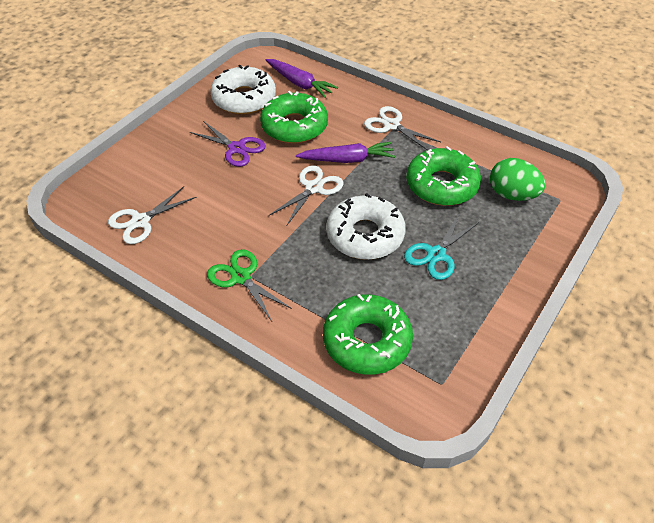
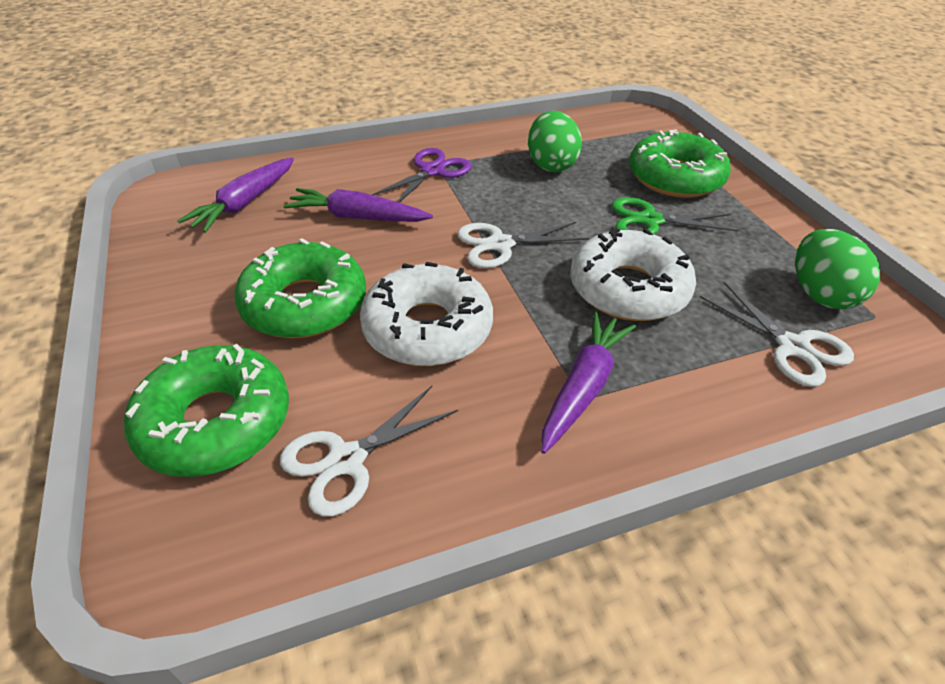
green egg: 1 -> 2
purple carrot: 2 -> 3
turquoise scissors: 1 -> 0

